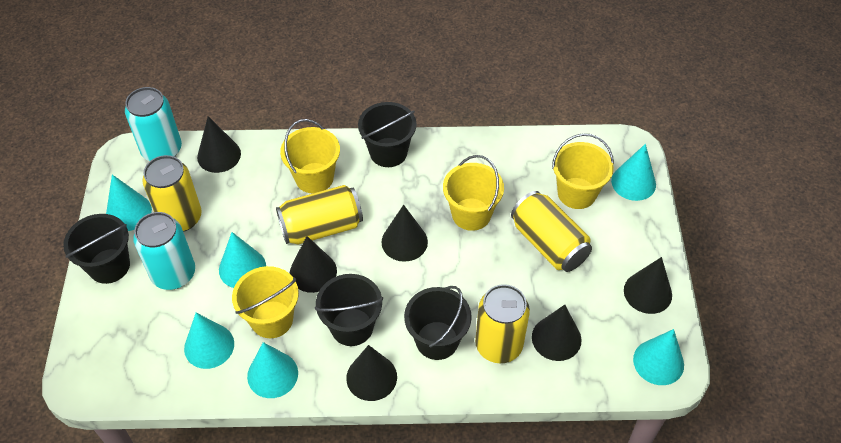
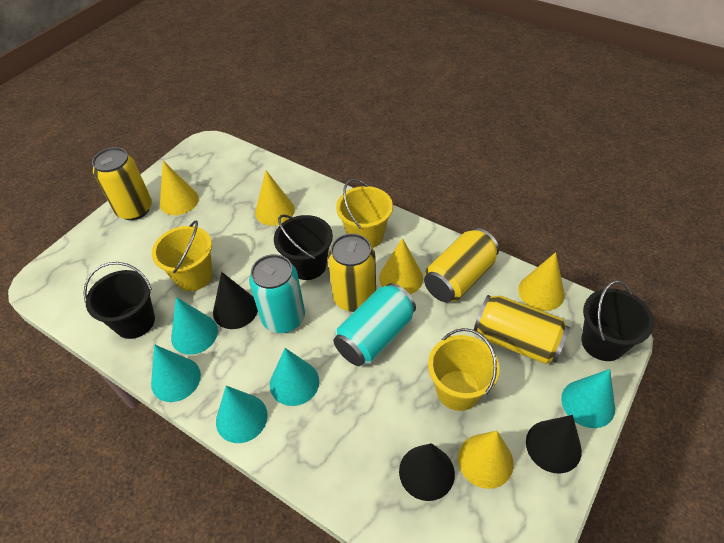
black bucket: 4 -> 3
black cone: 6 -> 3
turquoise cone: 6 -> 5
yellow bucket: 4 -> 3
yellow cone: 0 -> 5

